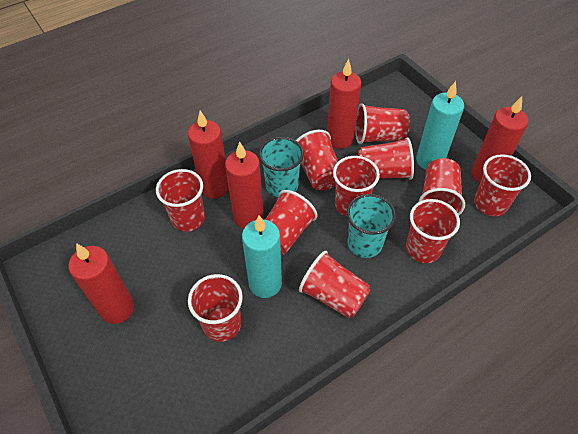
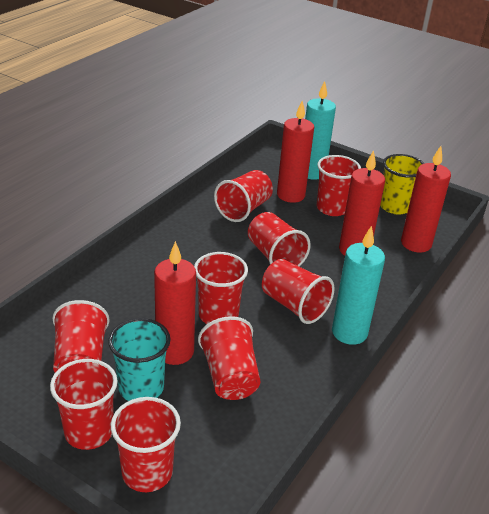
red candle: 5 -> 4
red cup: 11 -> 9
turquoise cup: 2 -> 1
yellow cup: 0 -> 1

